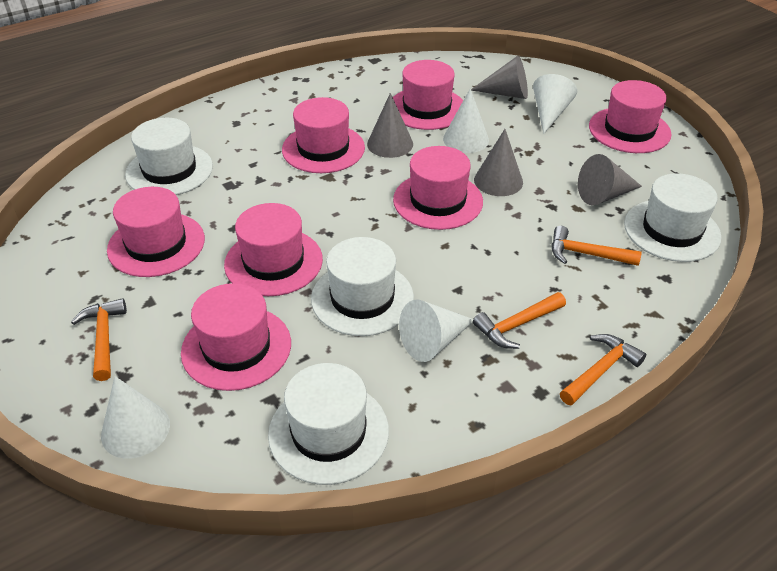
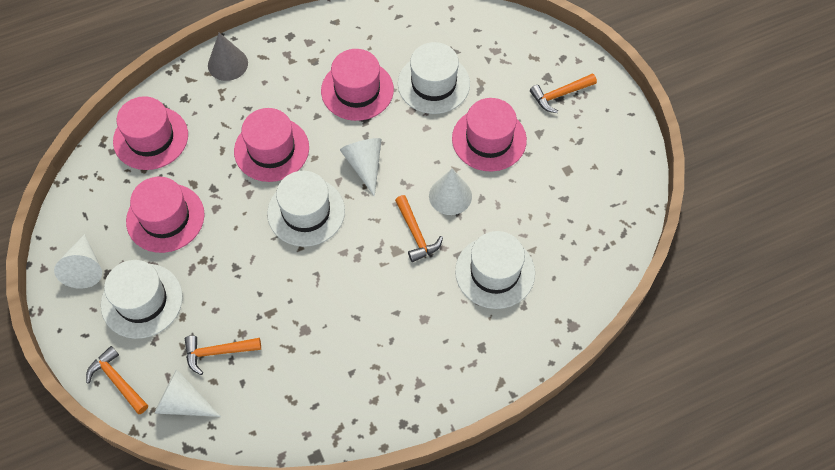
grey cone: 4 -> 1
pink hat: 7 -> 5

